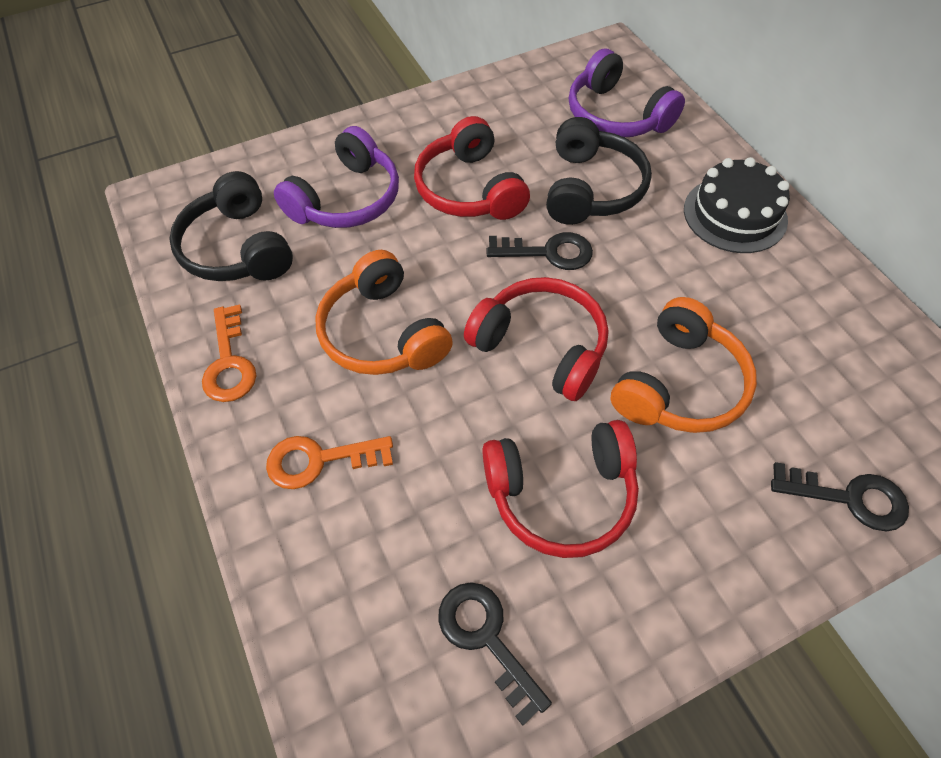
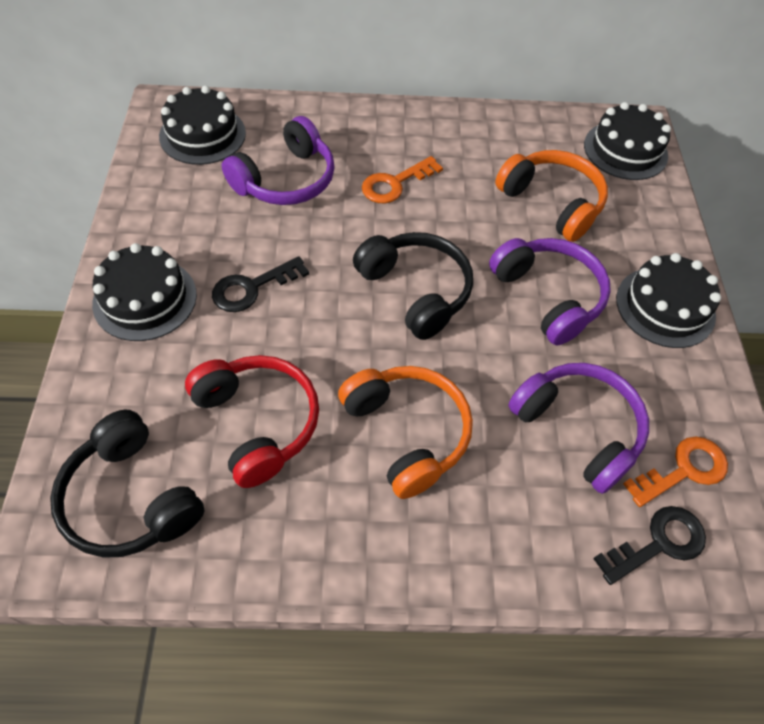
black cake: 1 -> 4
black key: 3 -> 2
purple headphones: 2 -> 3
red headphones: 3 -> 1

